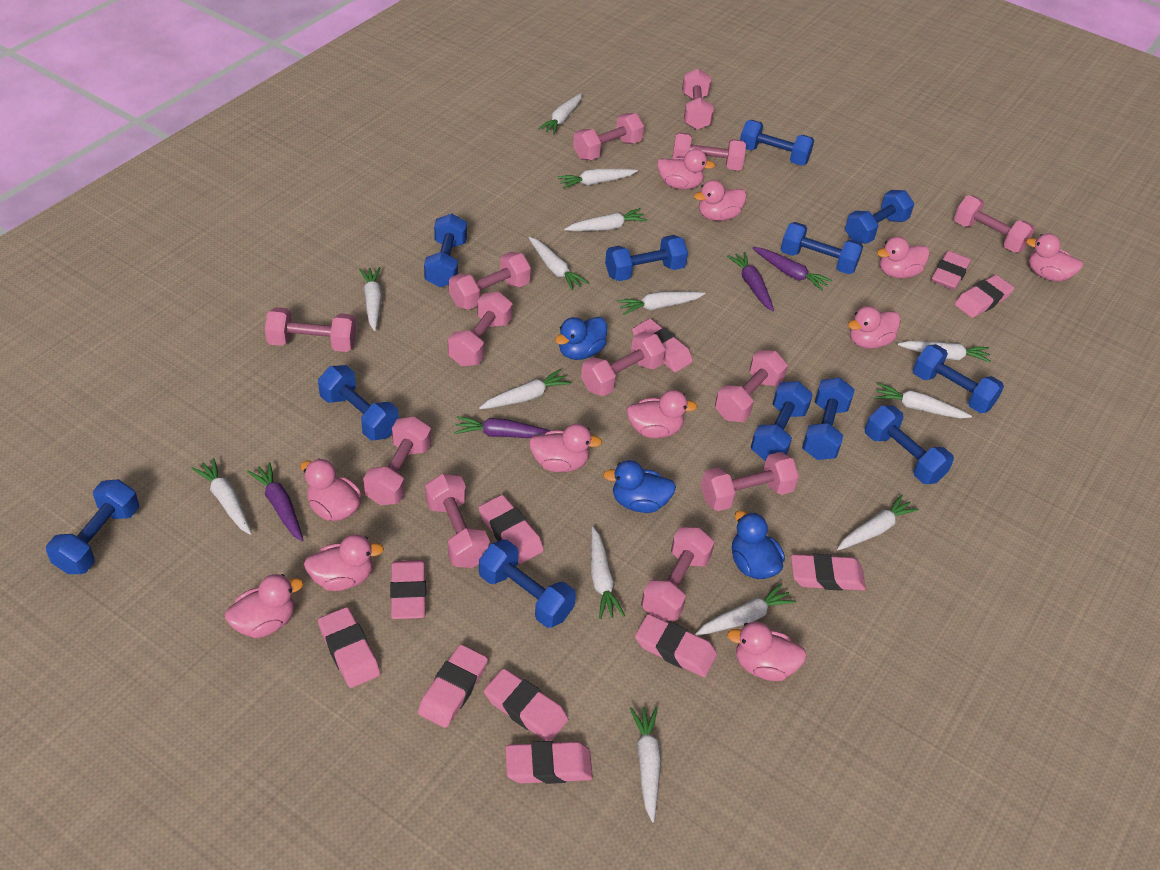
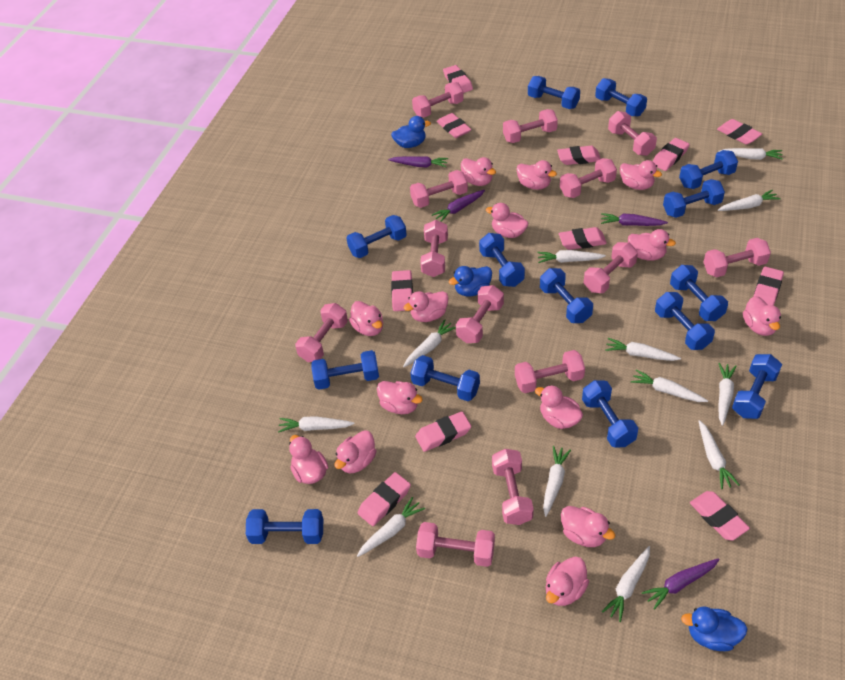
blue dumbbell: 12 -> 14
pink duck: 11 -> 14
white carrot: 14 -> 12

